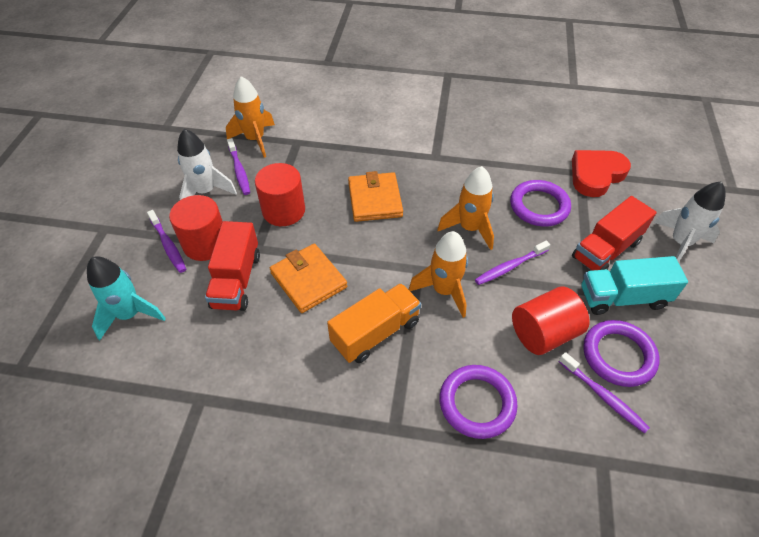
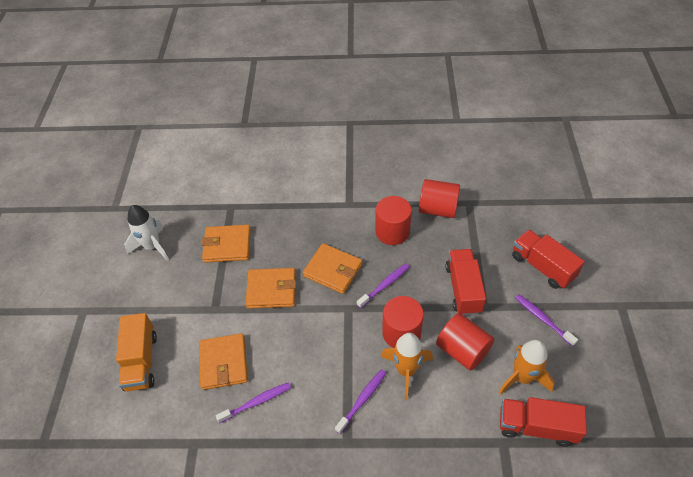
orange rocket: 3 -> 2
orange wallet: 2 -> 4
purple ring: 3 -> 0
red cylinder: 3 -> 4
red heart: 1 -> 0
red truck: 2 -> 3
turquoise rocket: 1 -> 0
turquoise truck: 1 -> 0
white rocket: 2 -> 1

